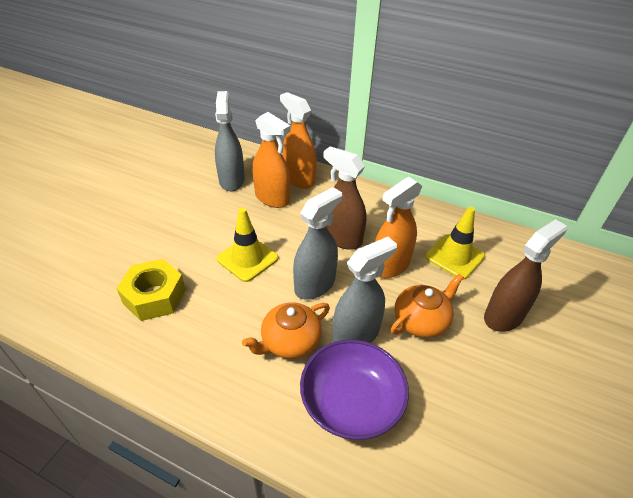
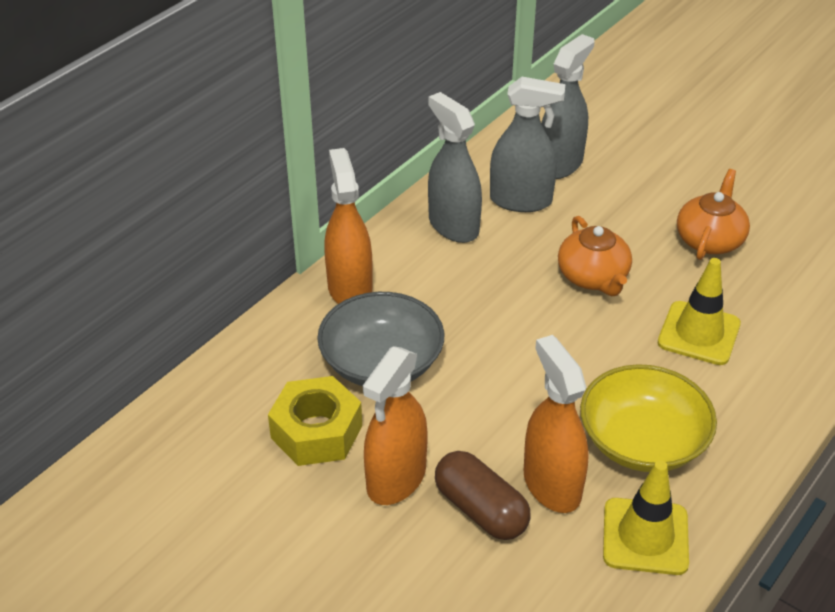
brown capsule: 0 -> 1
brown spray bottle: 2 -> 0
grey bowl: 0 -> 1
purple bowl: 1 -> 0
yellow bowl: 0 -> 1

